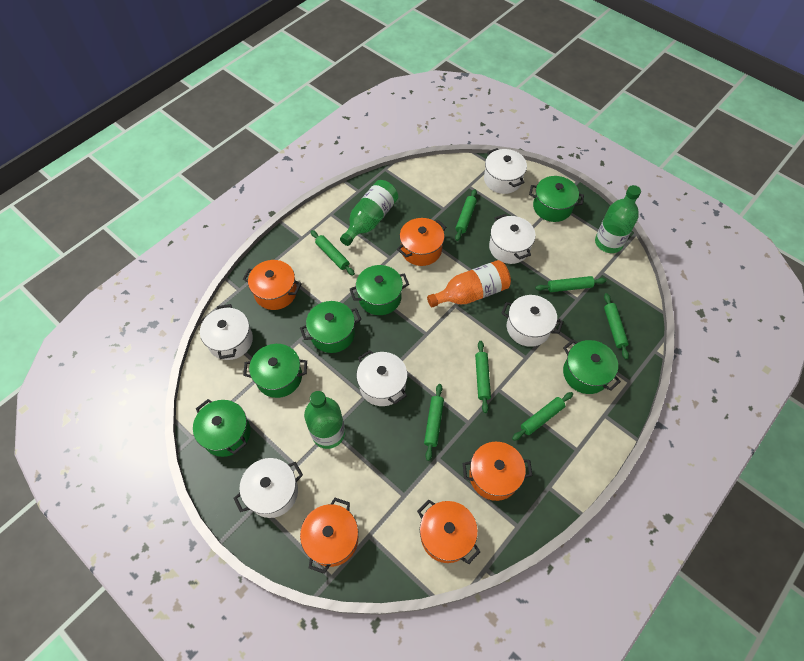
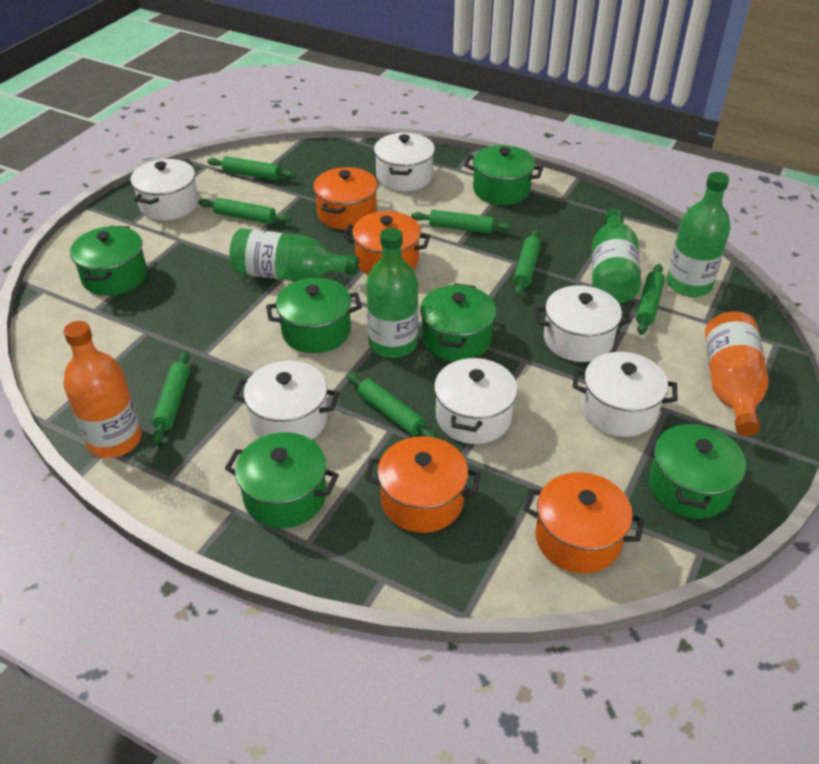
green bottle: 3 -> 4
orange bottle: 1 -> 2
orange pot: 5 -> 4

